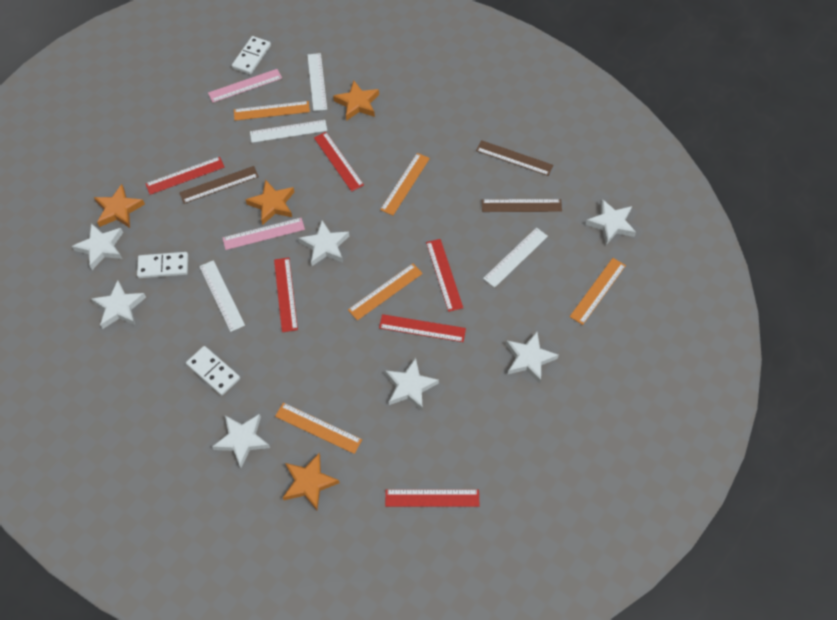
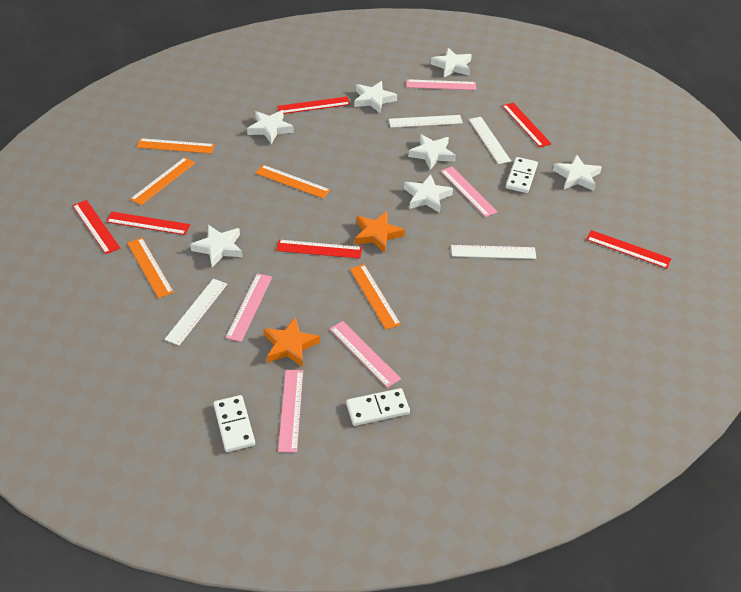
brown ruler: 3 -> 0
orange star: 4 -> 2
pink ruler: 2 -> 5

